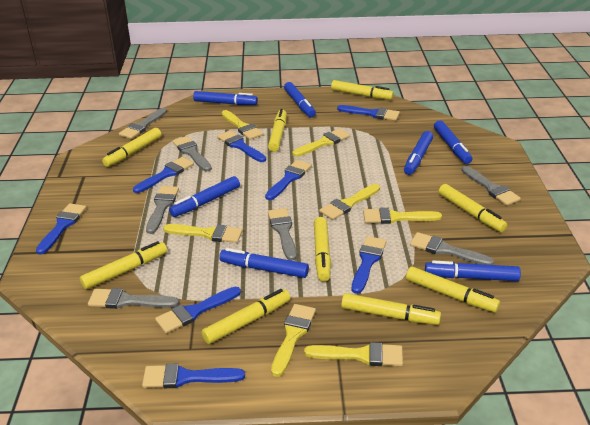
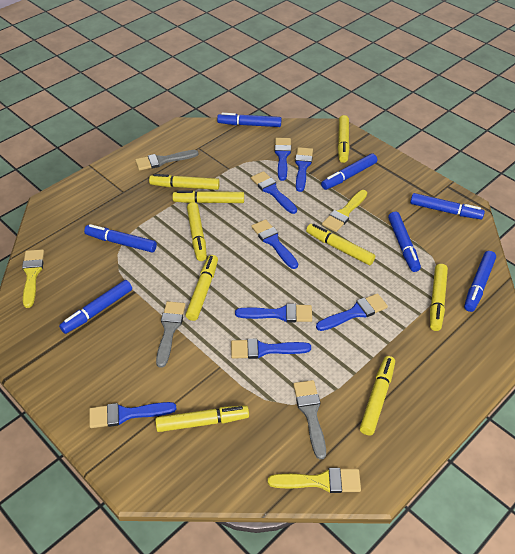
grey brush: 7 -> 3
yellow brush: 7 -> 3

